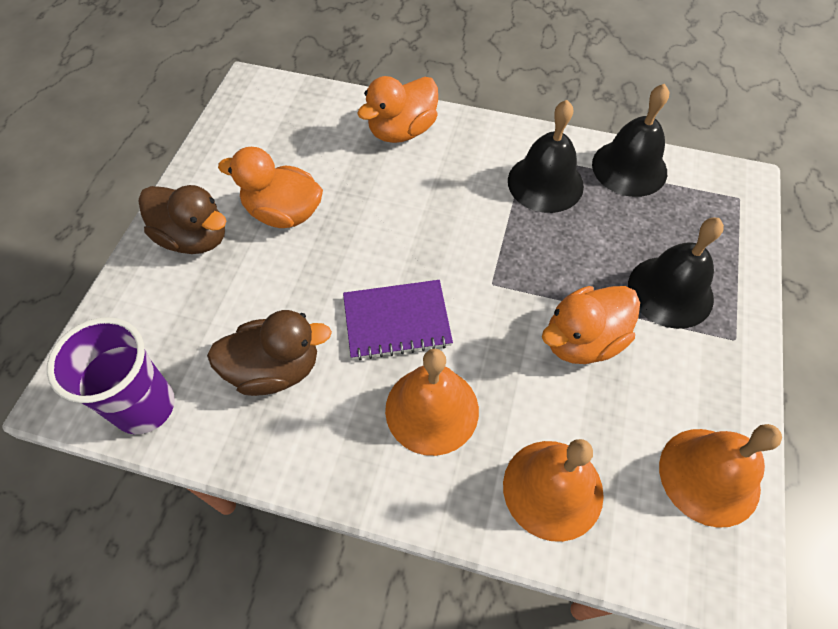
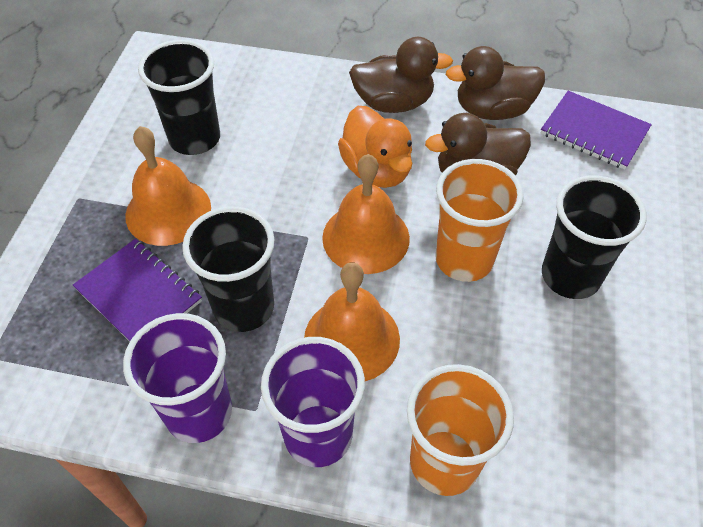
black bell: 3 -> 0
black cup: 0 -> 3
brown duck: 2 -> 3
orange cup: 0 -> 2
orange duck: 3 -> 1
purple cup: 1 -> 2
purple notebook: 1 -> 2

